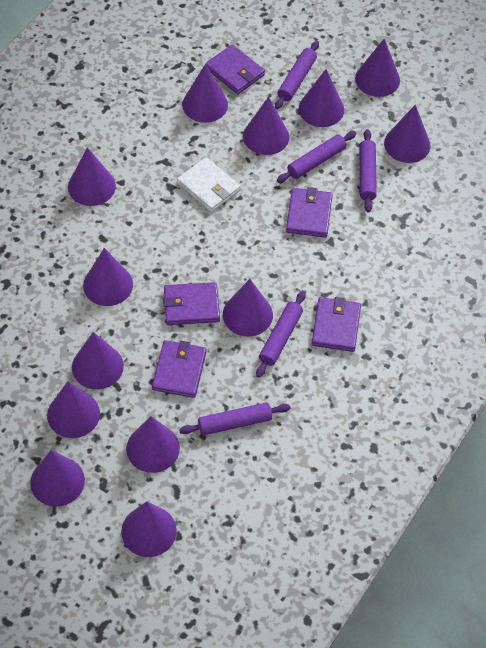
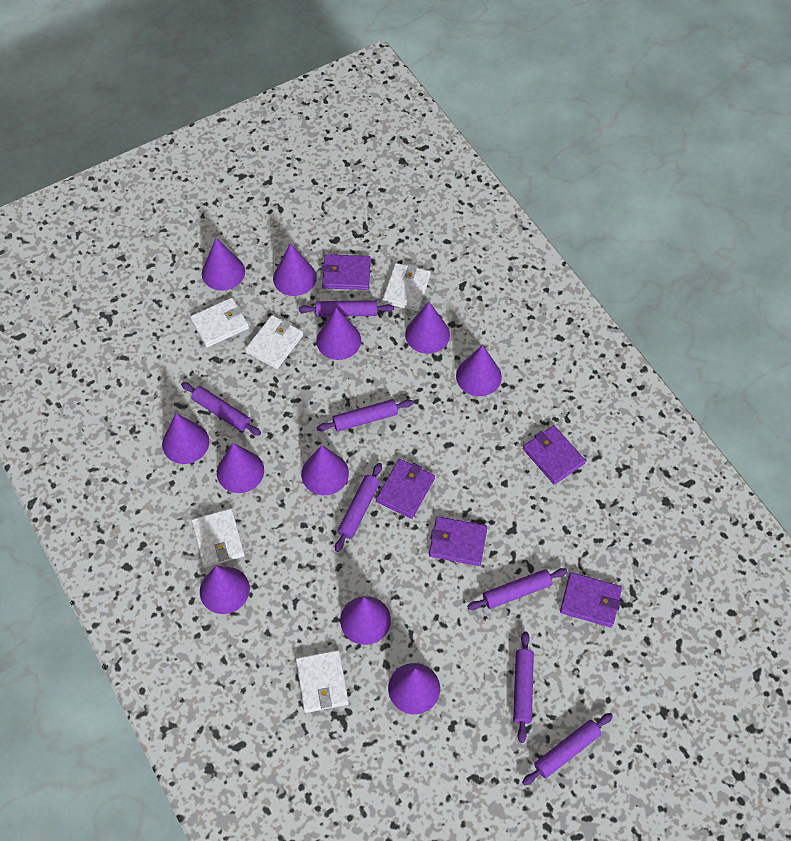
purple cone: 13 -> 11
purple rolling pin: 5 -> 7
white wallet: 1 -> 5

